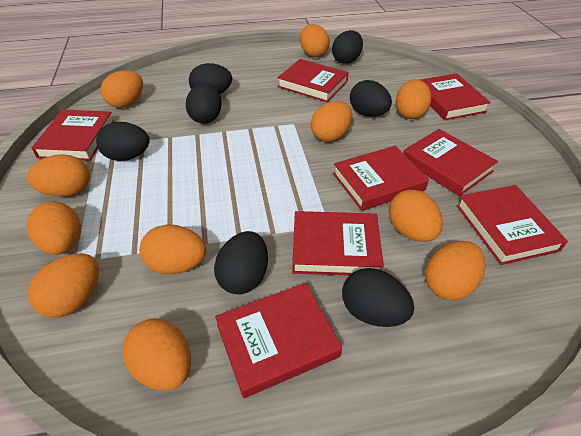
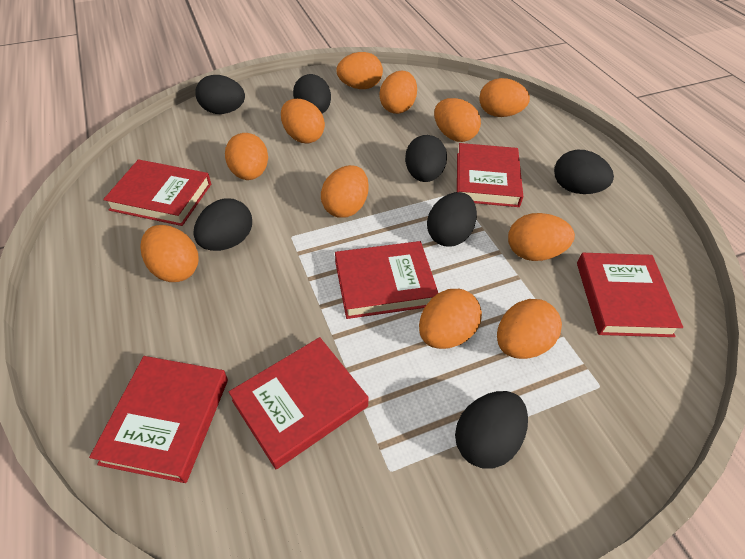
red book: 8 -> 6

